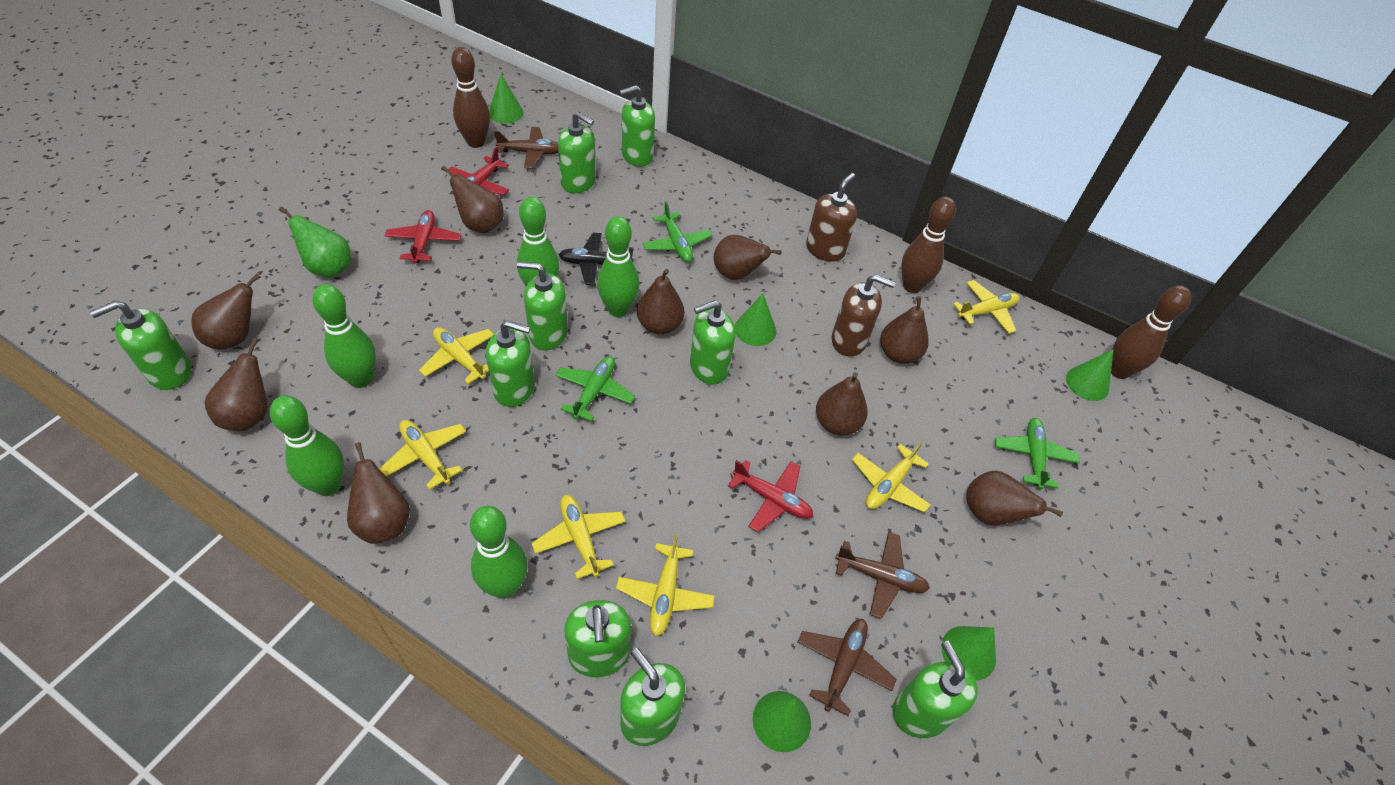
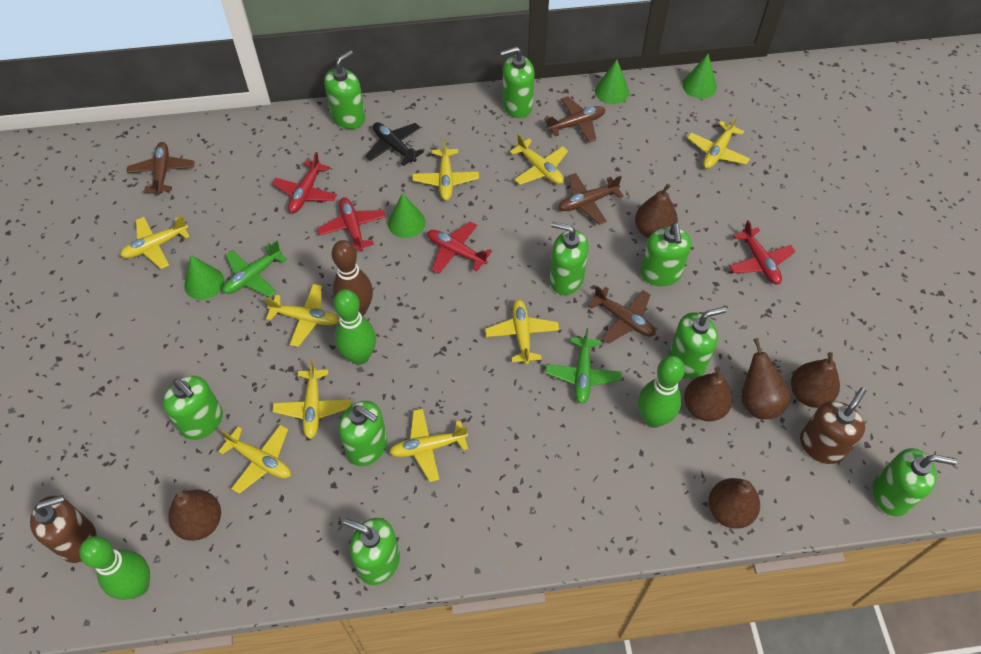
brown bowling pin: 3 -> 1
brown pear: 9 -> 6
brown plane: 3 -> 4
green bowling pin: 5 -> 3
green cone: 5 -> 4
green pear: 1 -> 0
green plane: 3 -> 2
red plane: 3 -> 4
yellow plane: 6 -> 9

